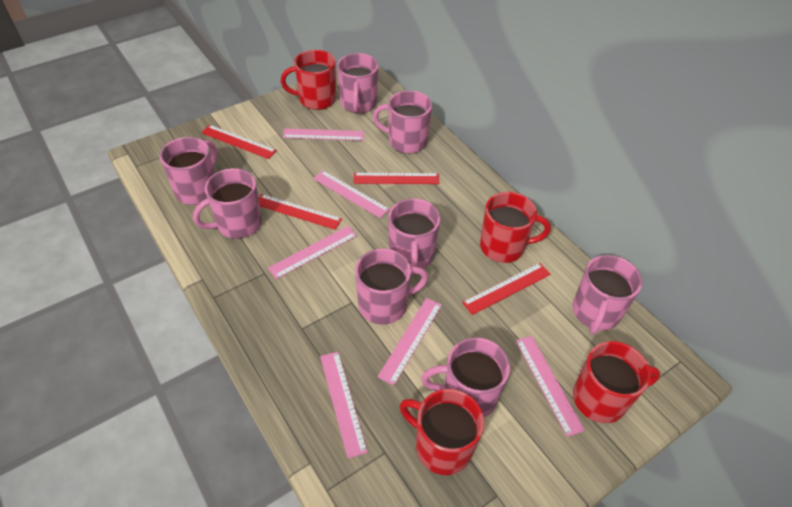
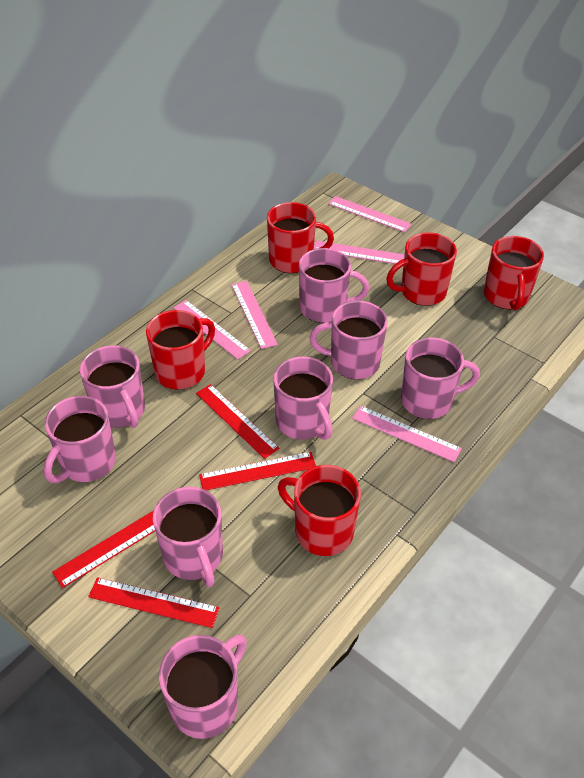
pink ruler: 6 -> 5
red mug: 4 -> 5

